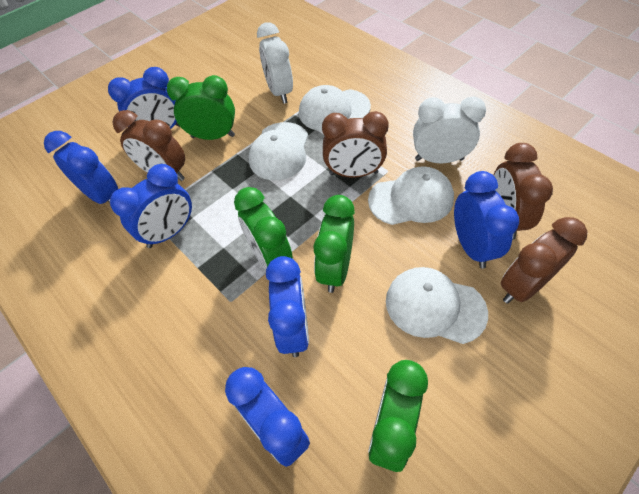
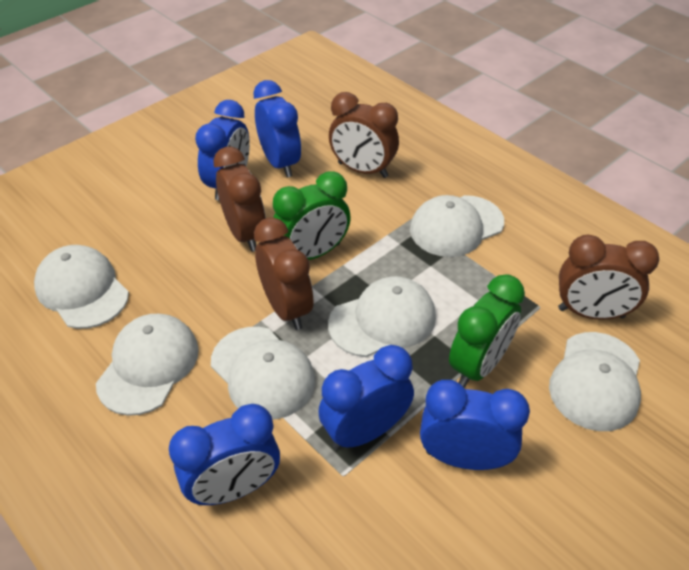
blue clock: 6 -> 5
green clock: 4 -> 2
white cap: 4 -> 6
white clock: 2 -> 0

